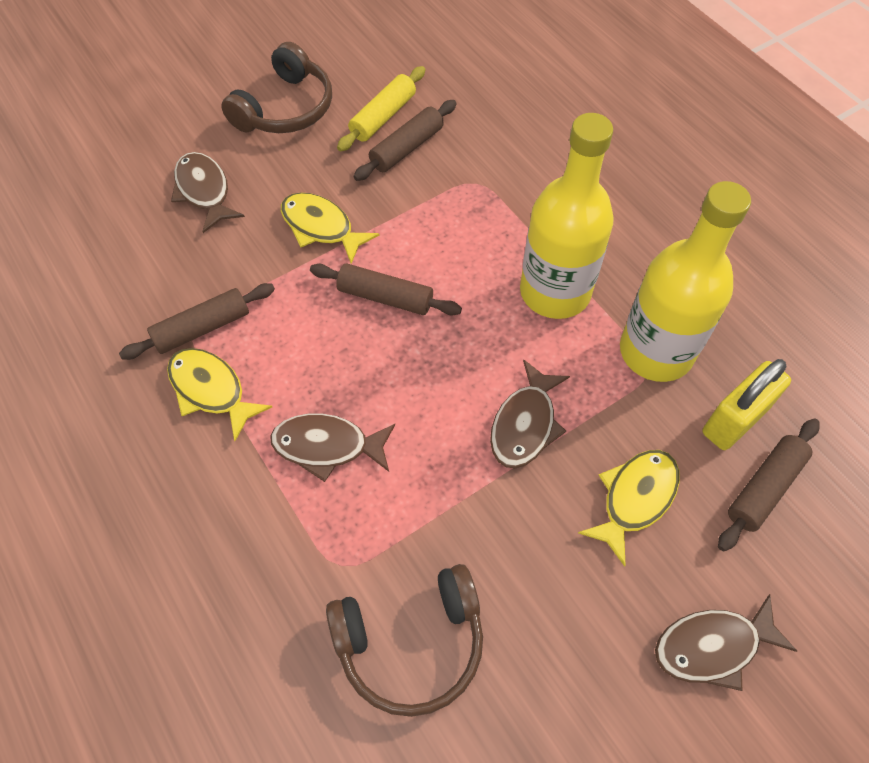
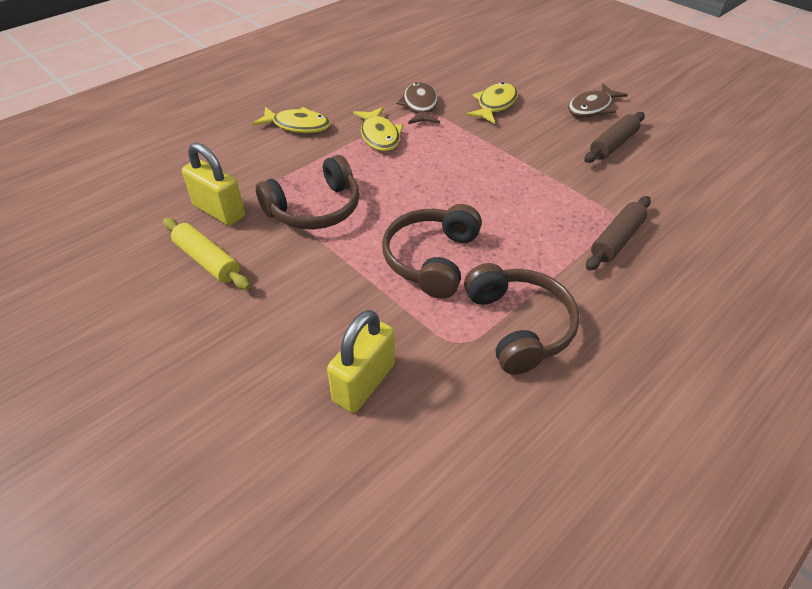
brown fish: 4 -> 2
brown headphones: 2 -> 3
brown rolling pin: 4 -> 2
yellow bottle: 2 -> 0
yellow padlock: 1 -> 2

